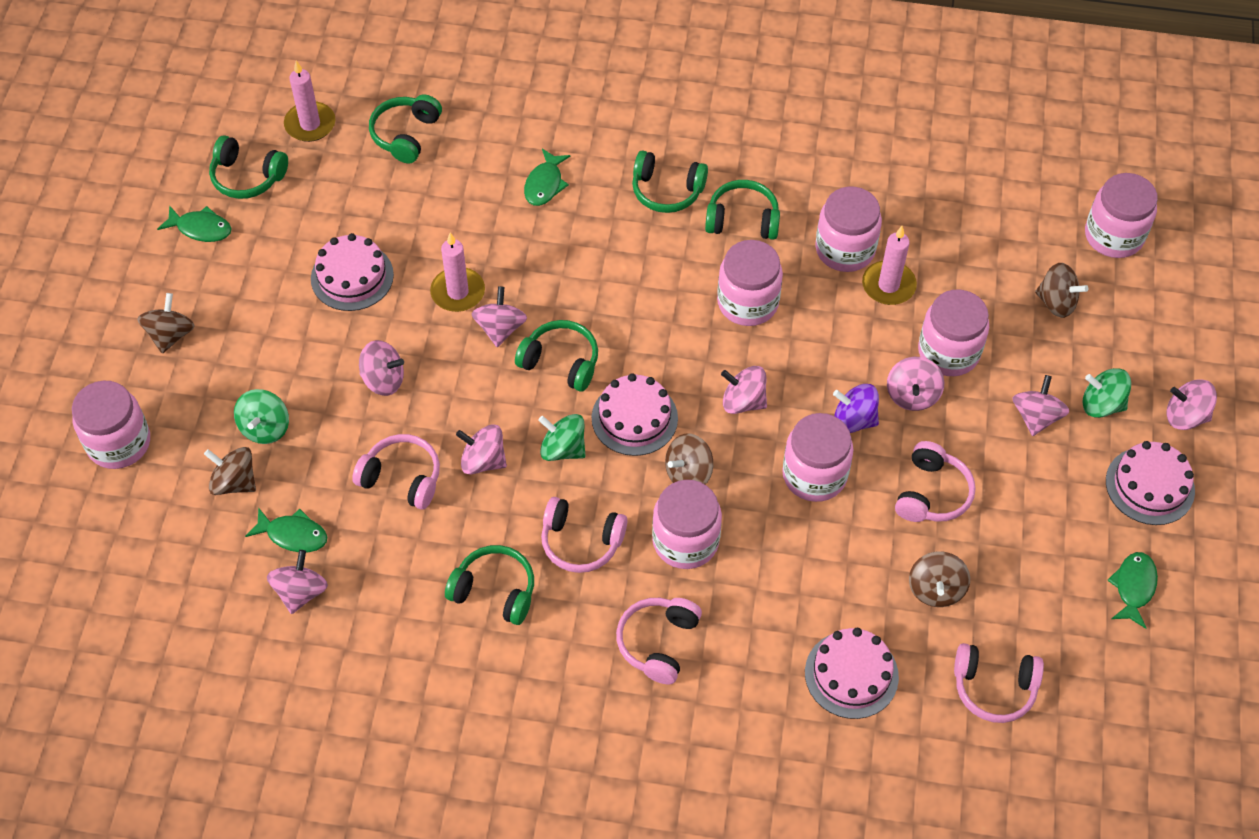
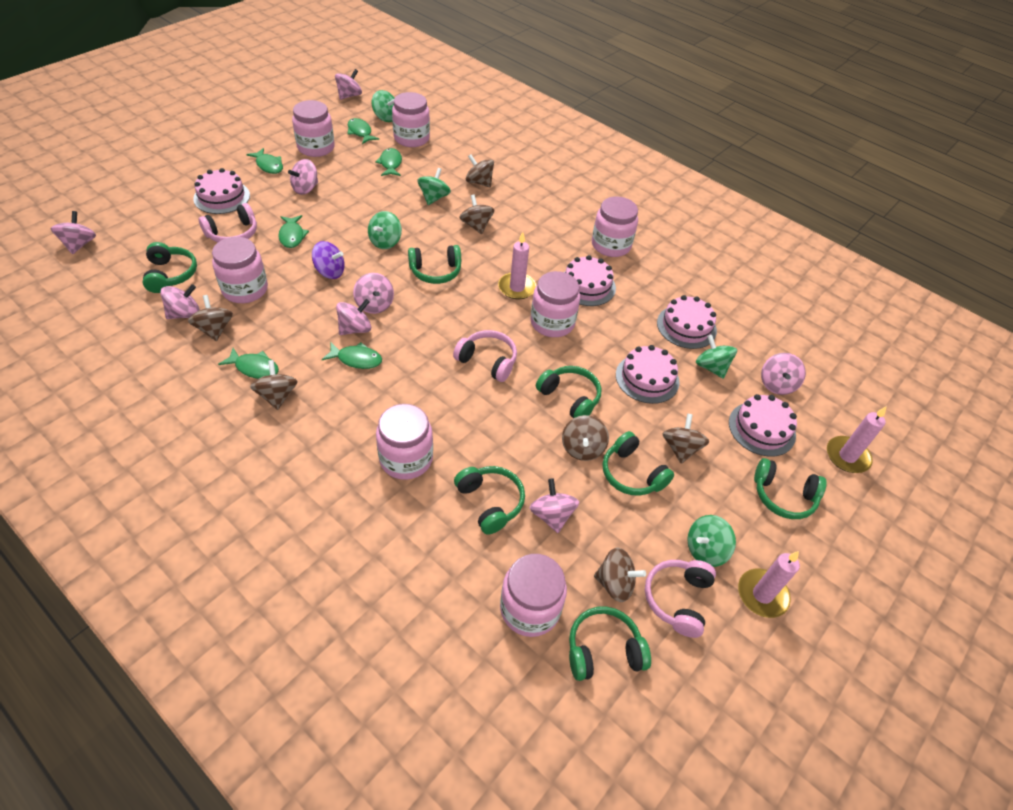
brown spinning top: 5 -> 7
green fish: 4 -> 6
green headphones: 6 -> 7
green spinning top: 3 -> 5
pink cake: 4 -> 5
pink headphones: 5 -> 3

